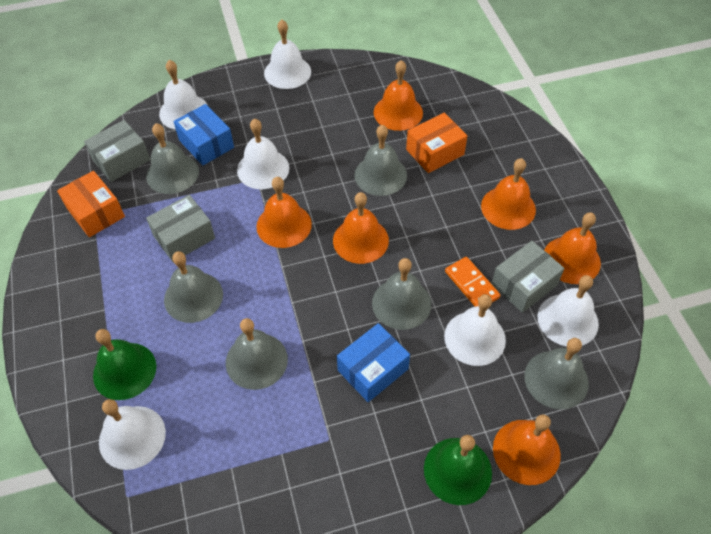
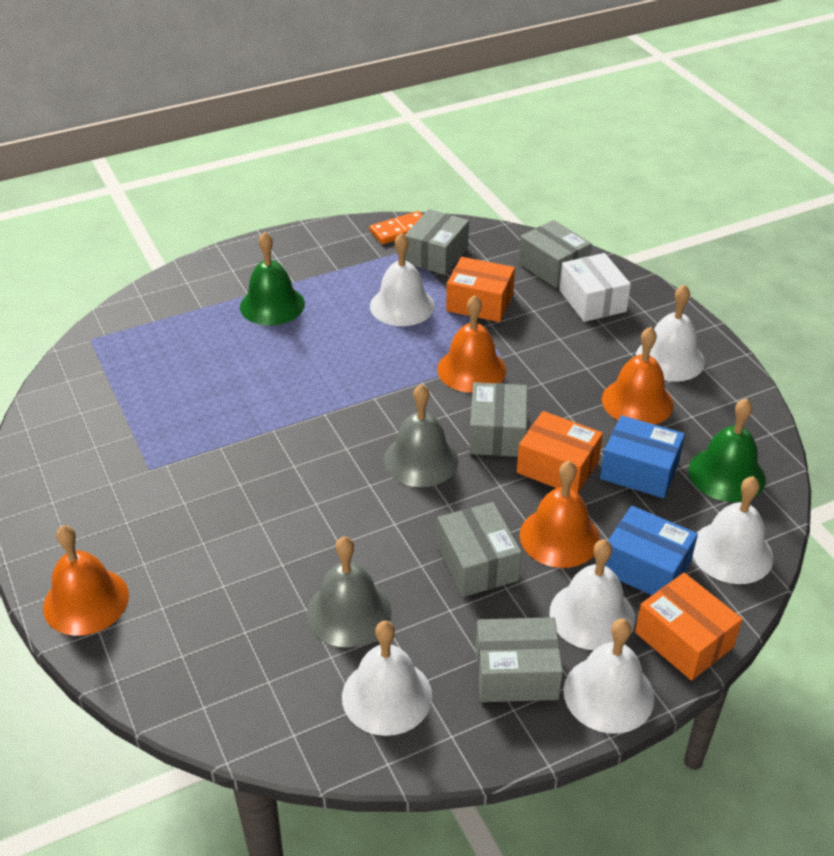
grey bell: 6 -> 2
grey box: 3 -> 5
orange bell: 6 -> 4
orange box: 2 -> 3
white box: 0 -> 1

